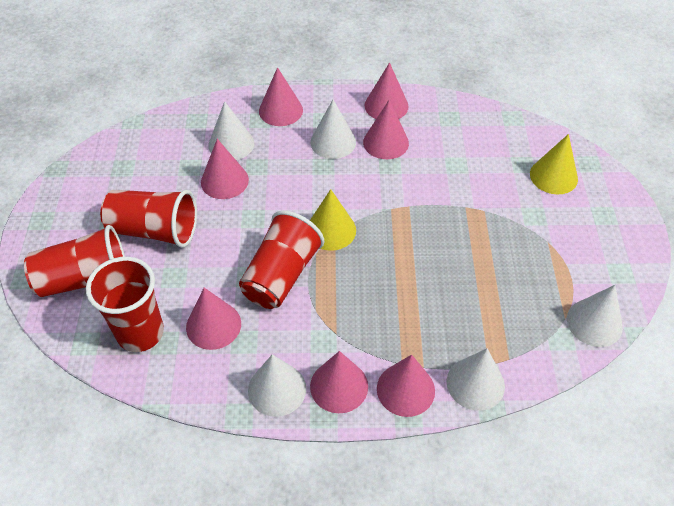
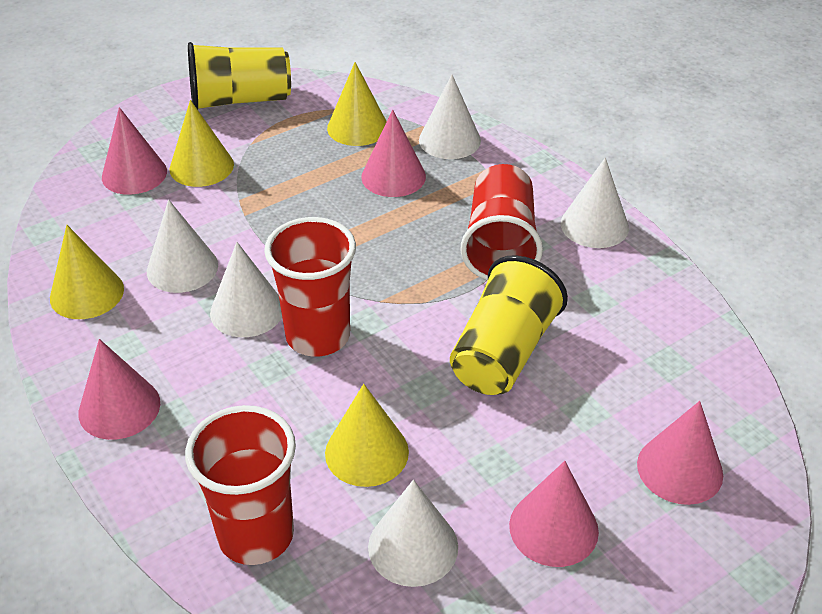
pink cone: 7 -> 5
red cup: 4 -> 3
yellow cone: 2 -> 4
yellow cup: 0 -> 2

